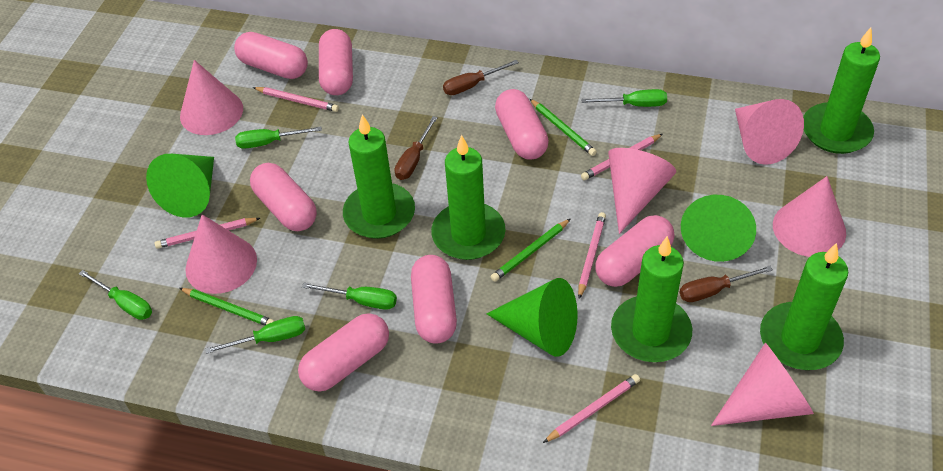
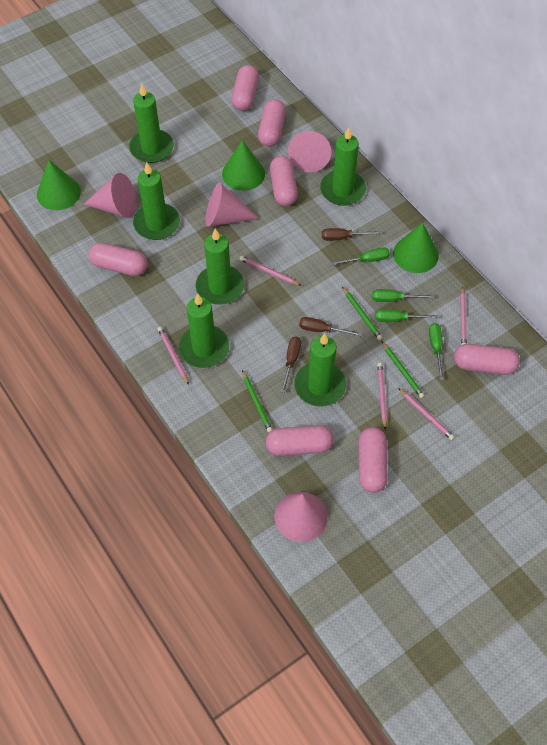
green candle: 5 -> 6
green screwdriver: 5 -> 4
pink cone: 6 -> 4

